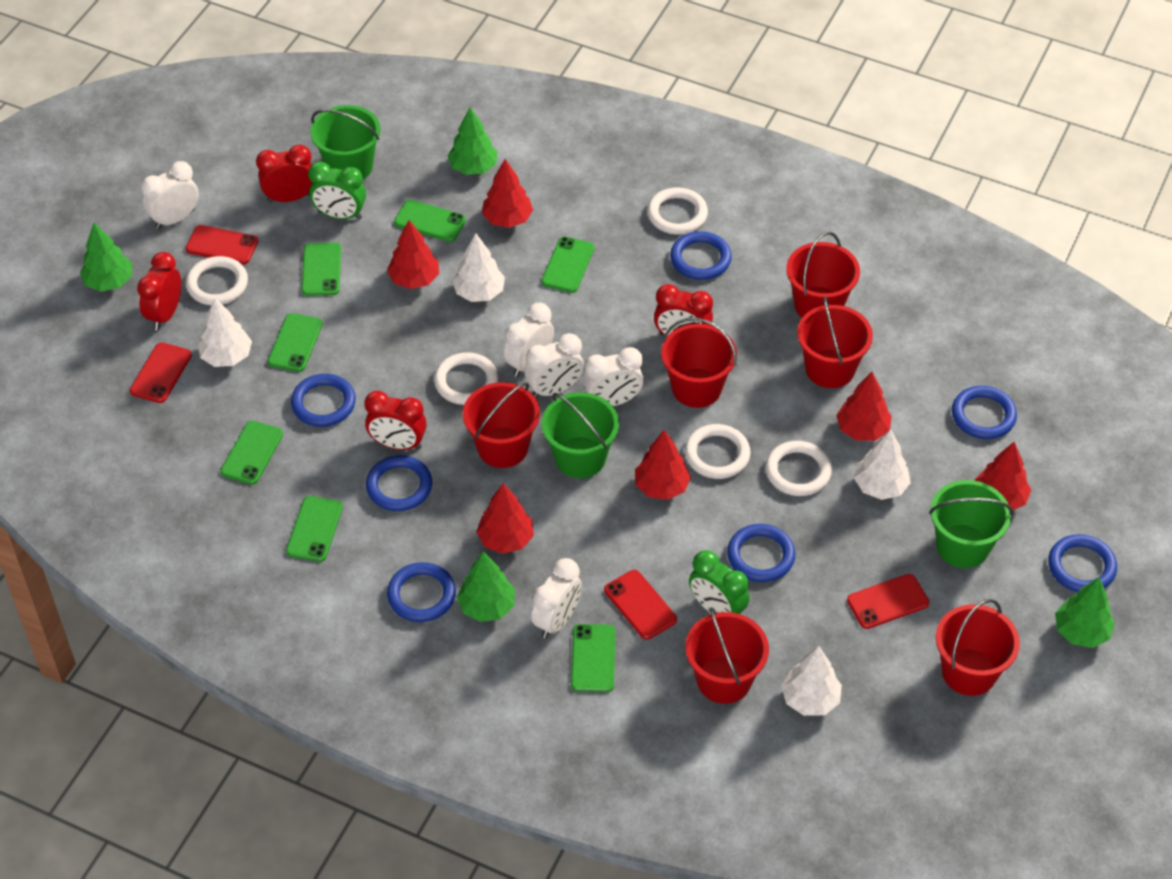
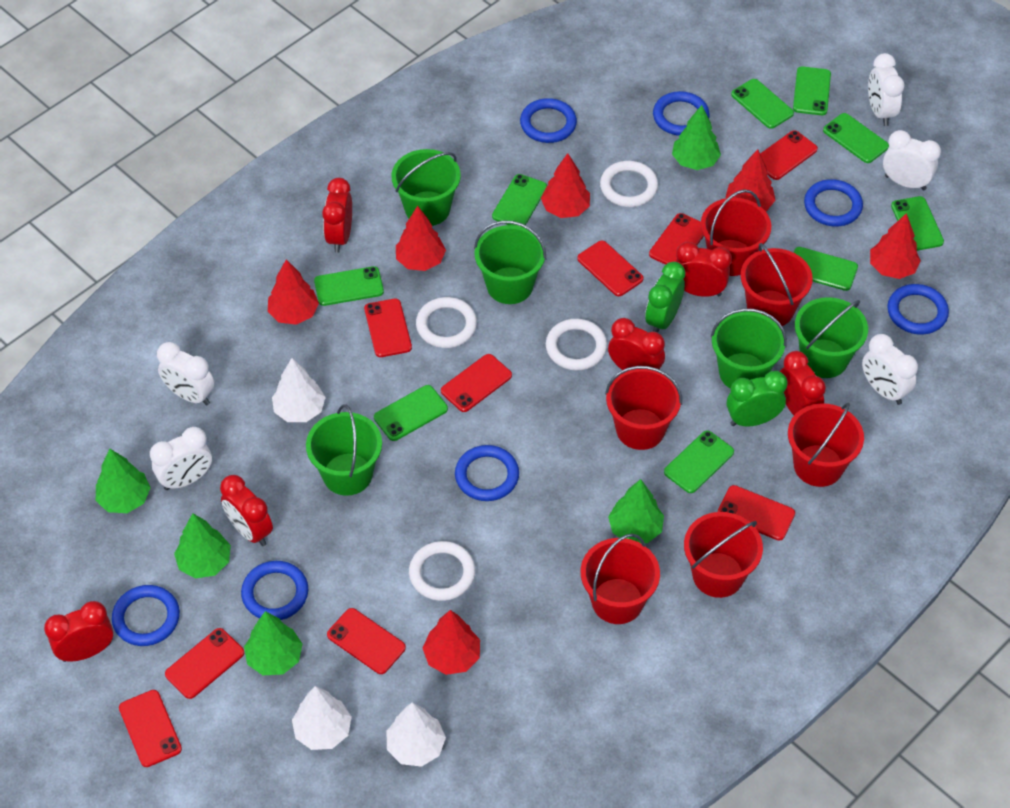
green bucket: 3 -> 5
green phone: 7 -> 9
green tree: 4 -> 5
red clock: 4 -> 6
red phone: 4 -> 9
white ring: 5 -> 4
white tree: 4 -> 3

